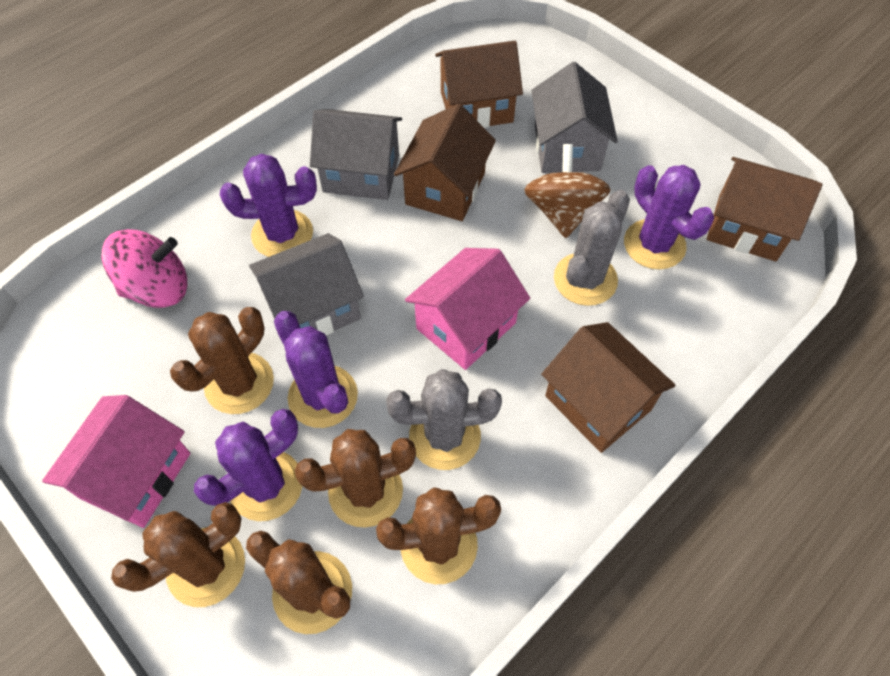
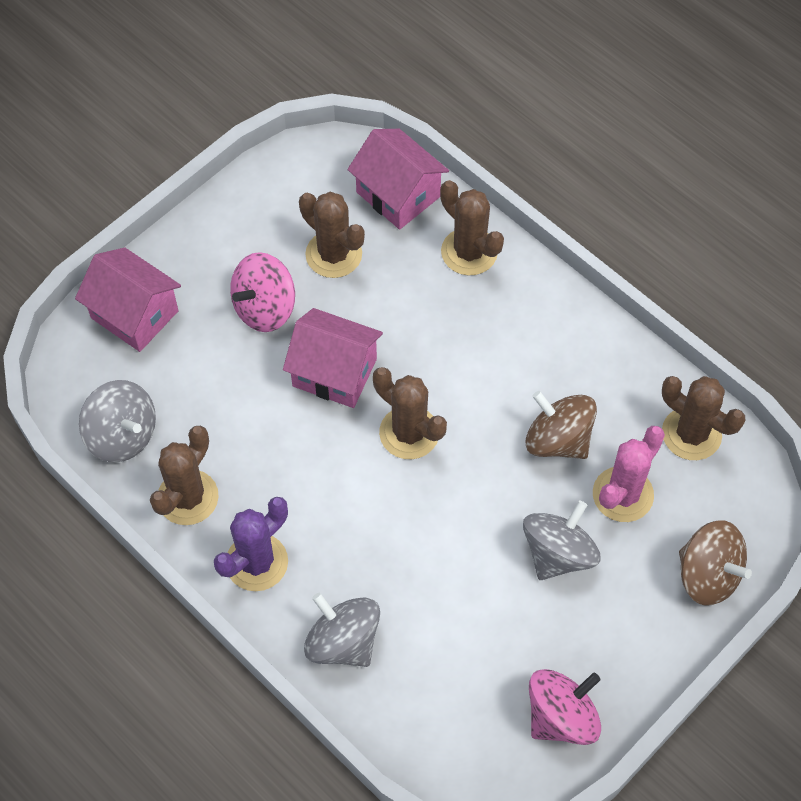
brown house: 4 -> 0
brown spinning top: 1 -> 2
grey cactus: 2 -> 0
grey house: 3 -> 0
grey spinning top: 0 -> 3
pink cactus: 0 -> 1
pink house: 2 -> 3
pink spinning top: 1 -> 2
purple cactus: 4 -> 1

